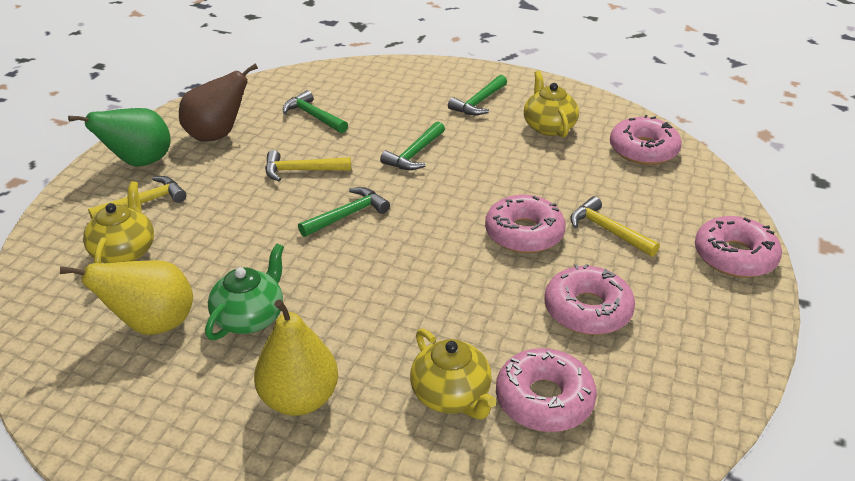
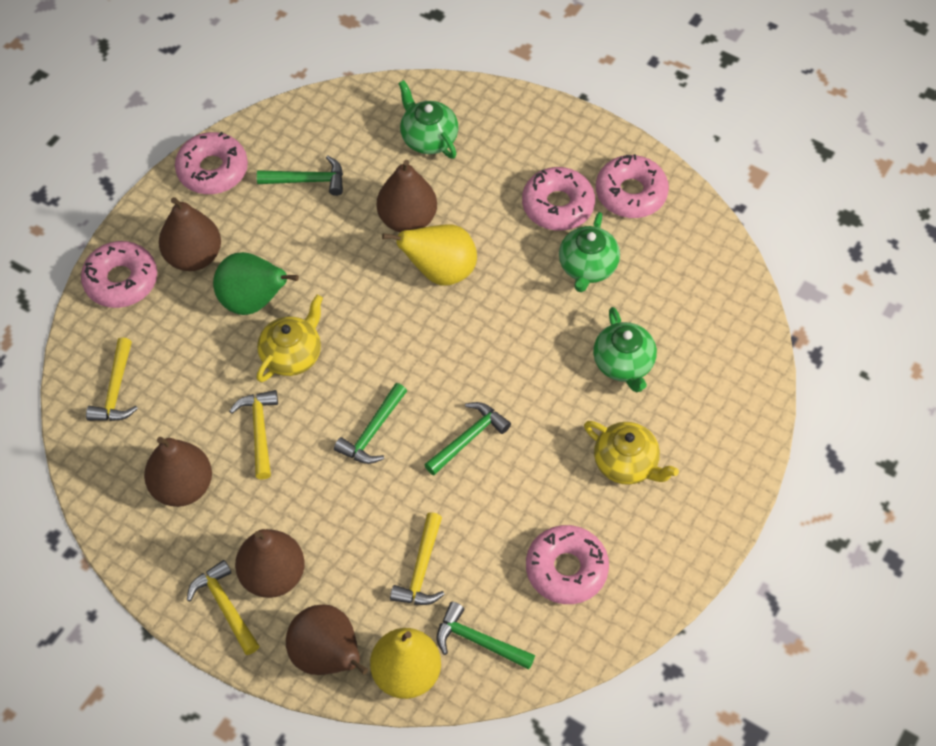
brown pear: 1 -> 5
green teapot: 1 -> 3
yellow hammer: 3 -> 4
yellow teapot: 3 -> 2

